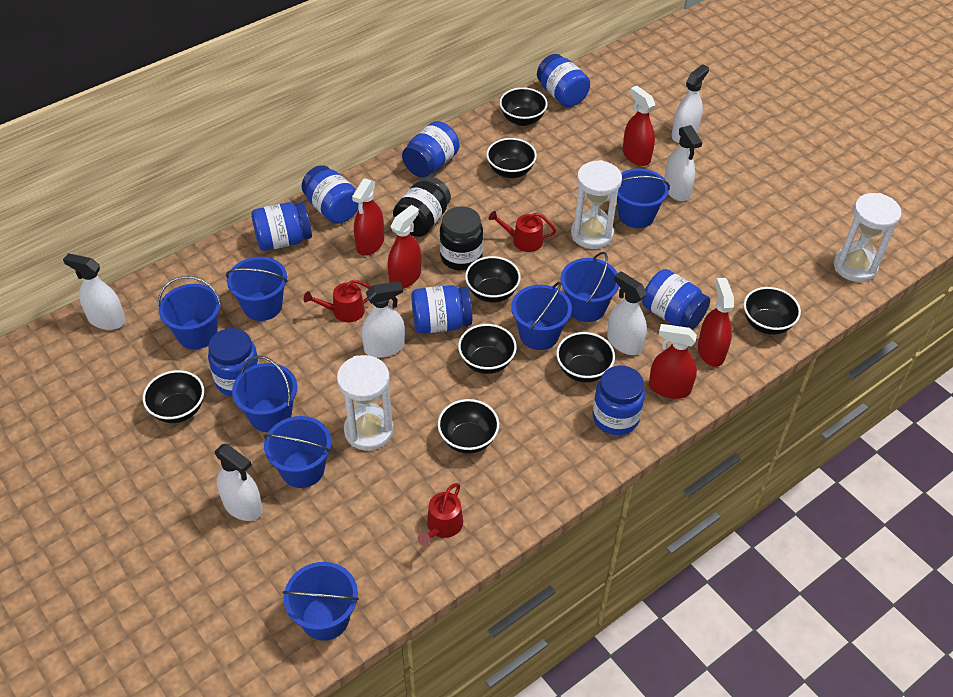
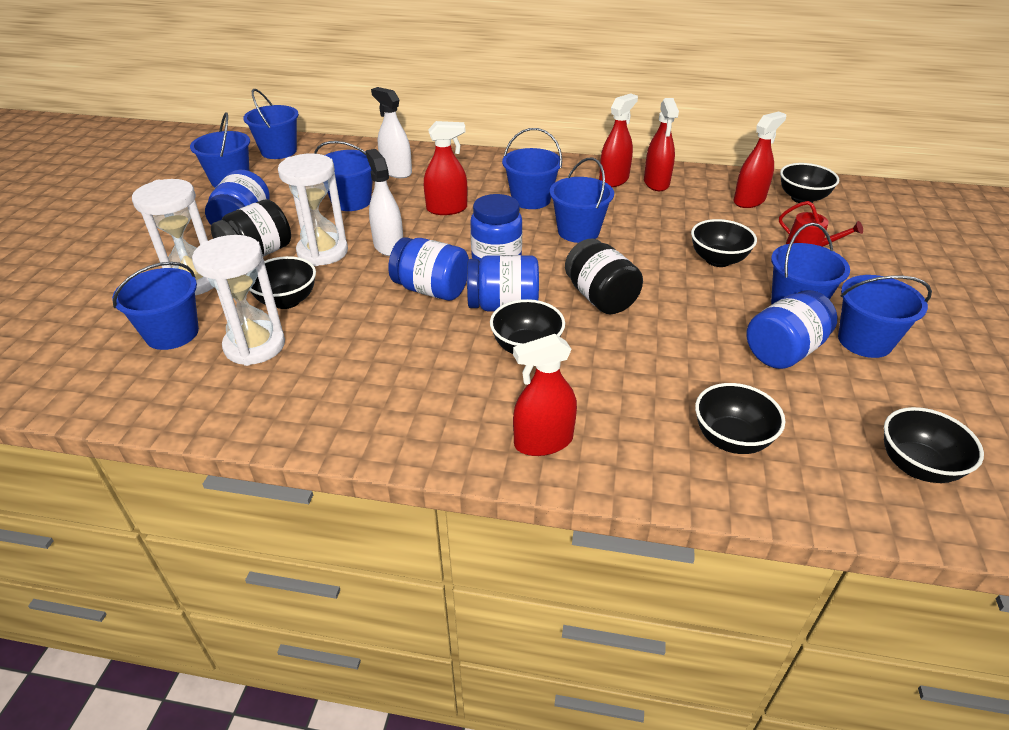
black bowl: 8 -> 6
blue jar: 8 -> 5
red watering can: 3 -> 1
white spray bottle: 6 -> 2

